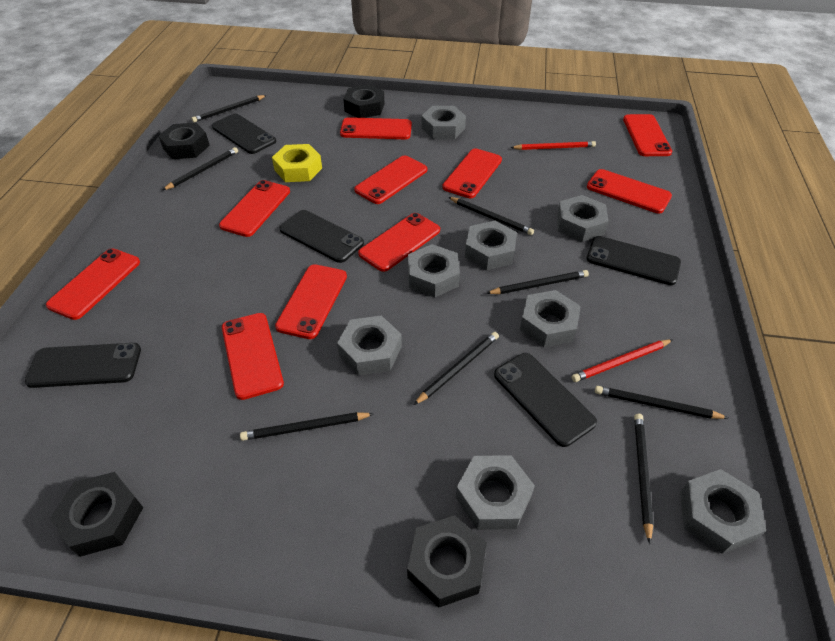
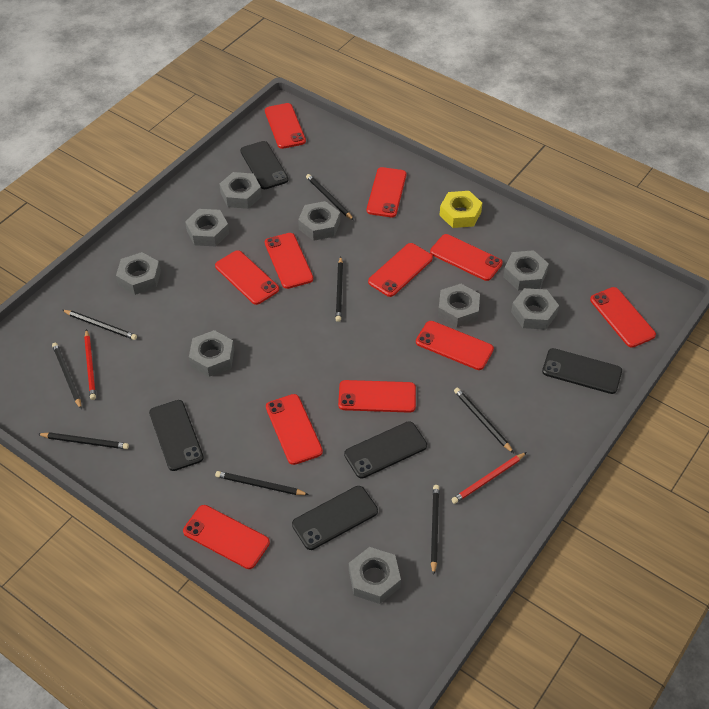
black nut: 4 -> 0
grey nut: 8 -> 9
red phone: 10 -> 11

